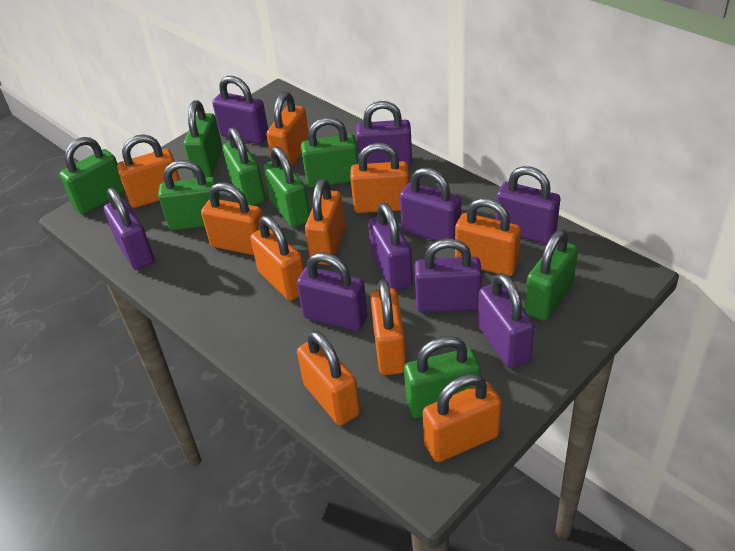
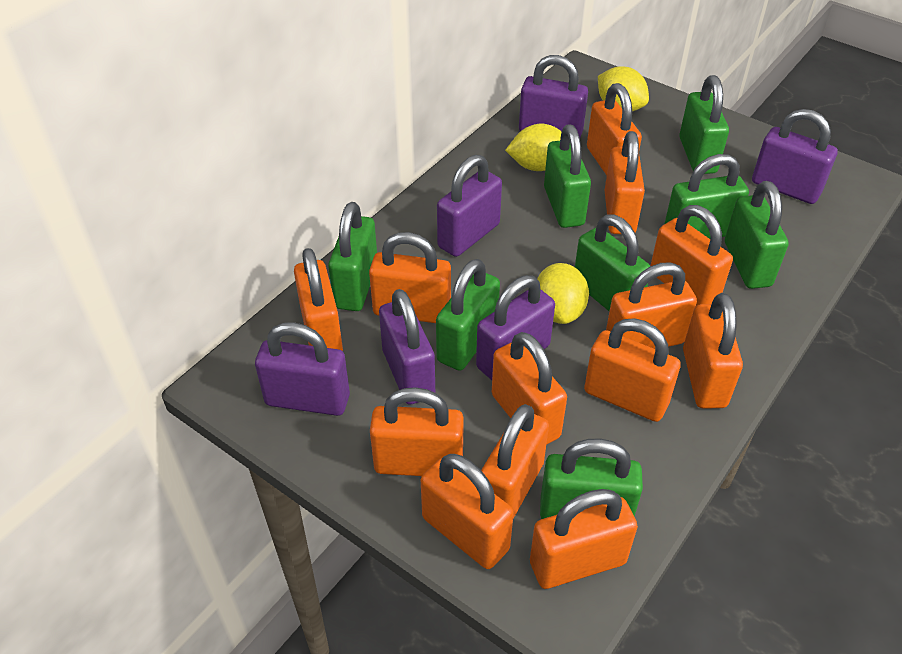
orange padlock: 10 -> 13
purple padlock: 9 -> 6
yellow lemon: 0 -> 3

